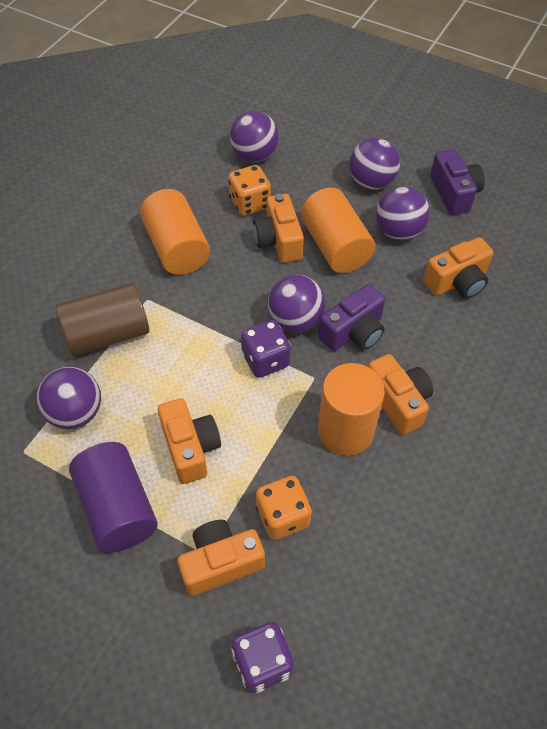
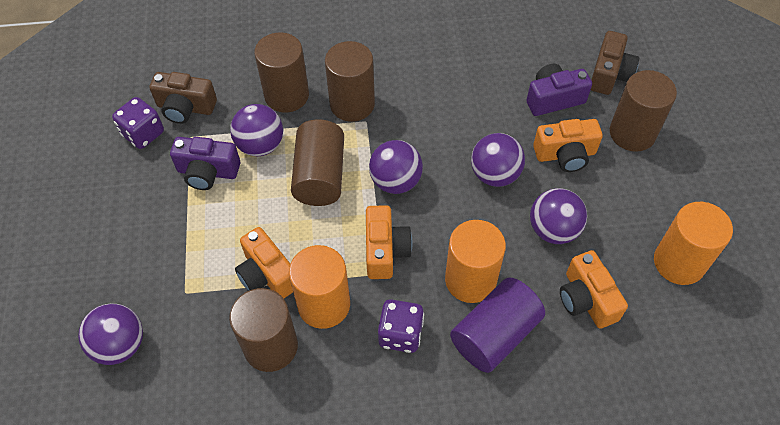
brown camera: 0 -> 2
brown cylinder: 1 -> 5
orange camera: 5 -> 4
orange dice: 2 -> 0

